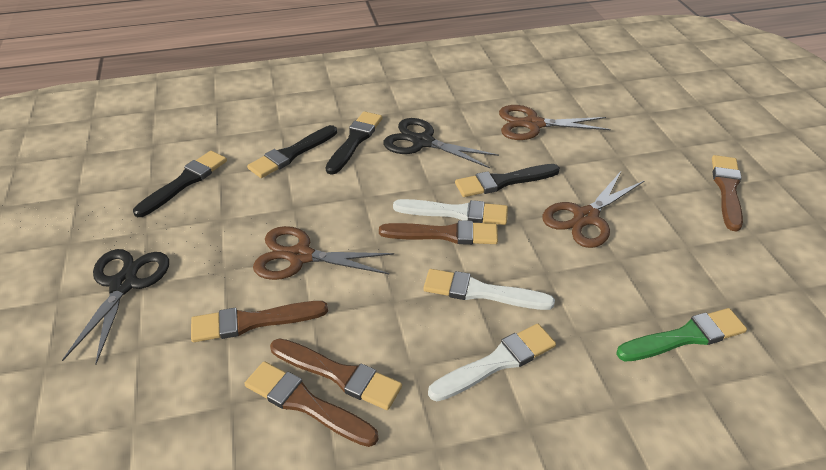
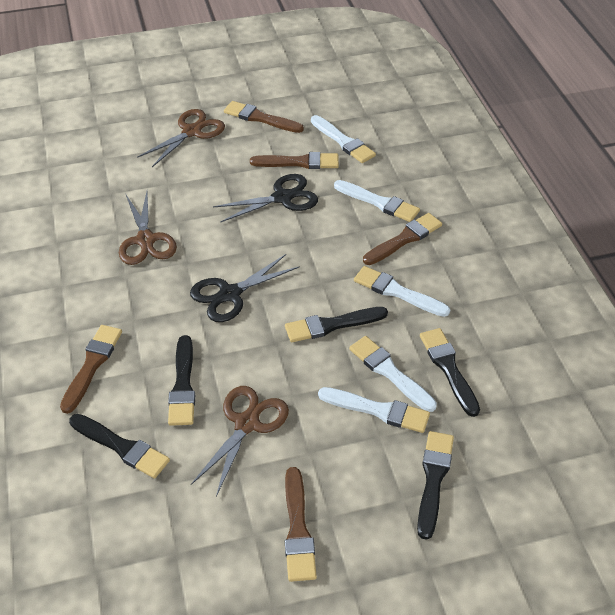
black brush: 4 -> 5
green brush: 1 -> 0
white brush: 3 -> 5

